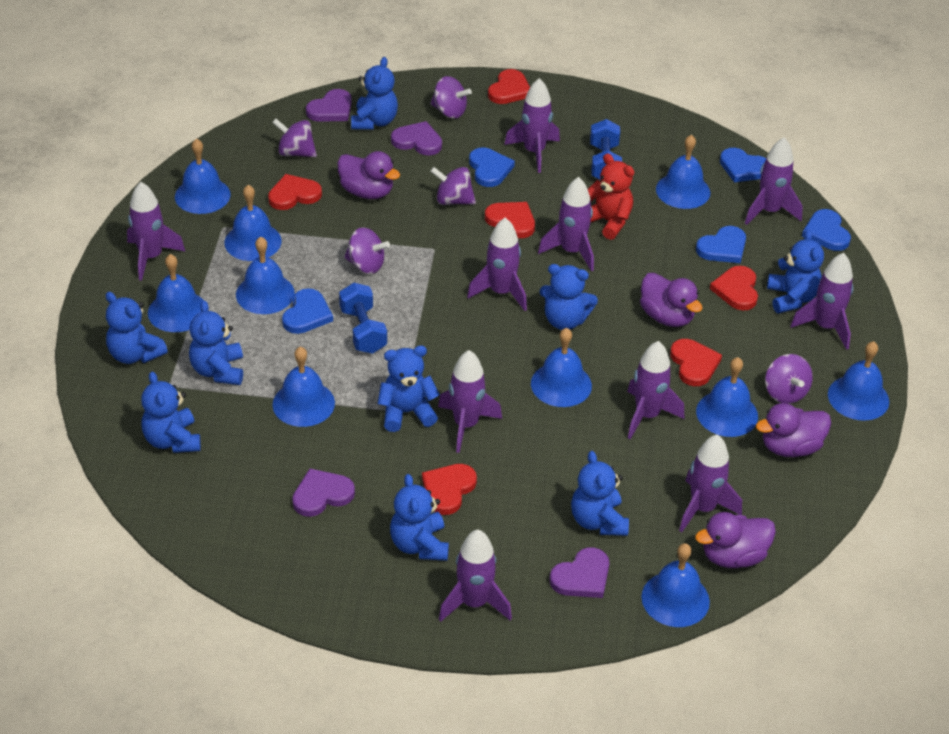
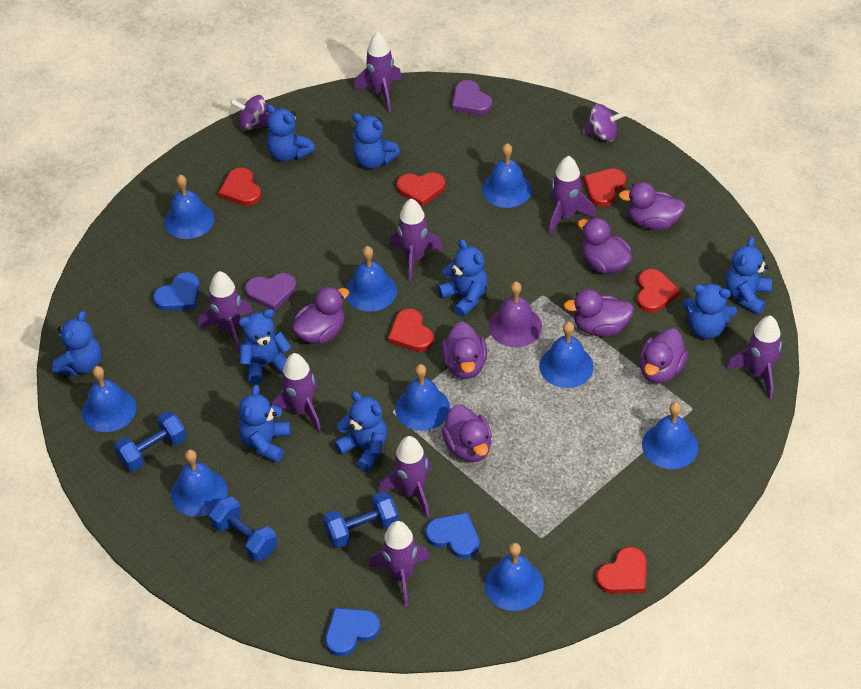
blue bell: 10 -> 9
blue dumbbell: 2 -> 3
blue heart: 5 -> 3
purple bell: 0 -> 1
purple duck: 4 -> 7
purple heart: 4 -> 2
purple rocket: 10 -> 8
purple spinning top: 5 -> 2
red teddy bear: 1 -> 0

